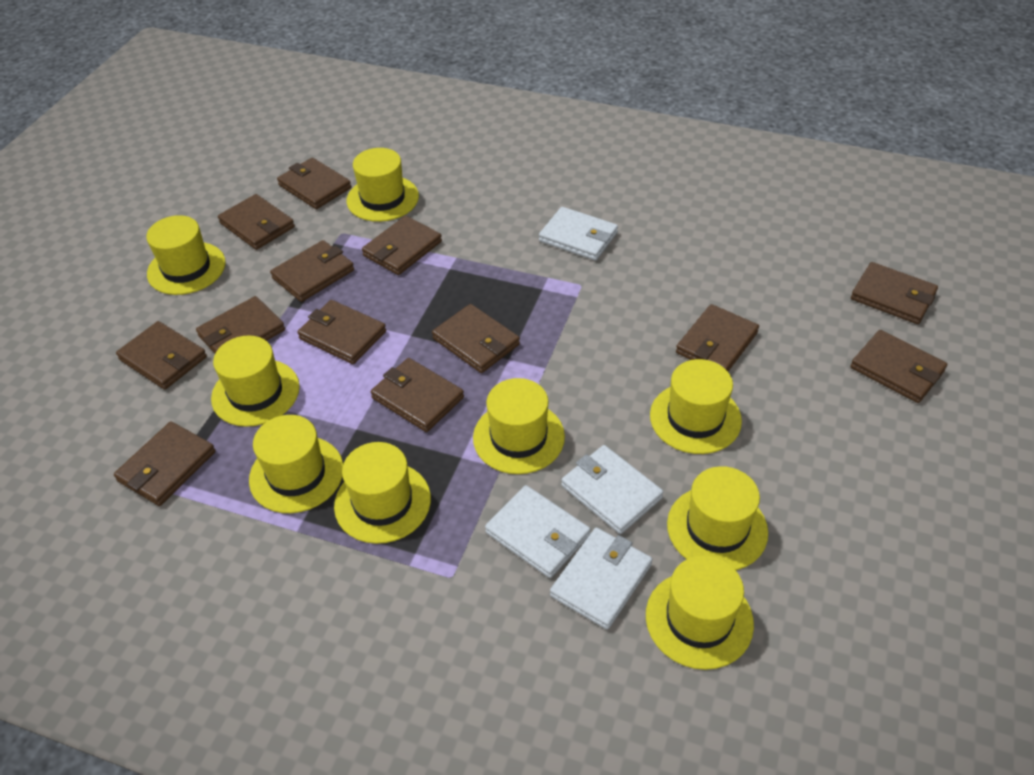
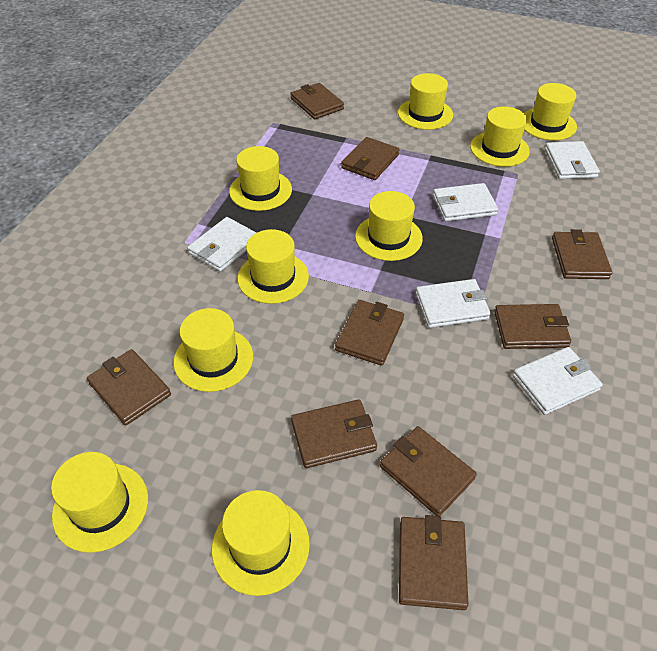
brown wallet: 13 -> 9
white wallet: 4 -> 5

